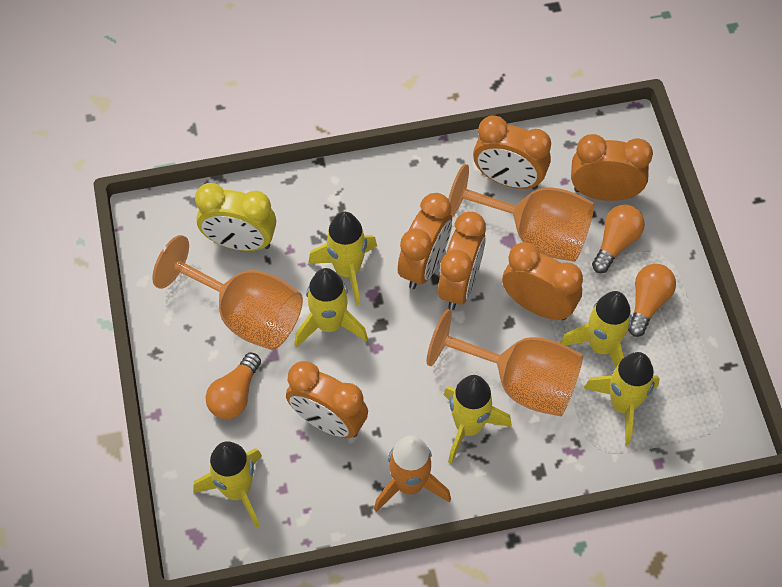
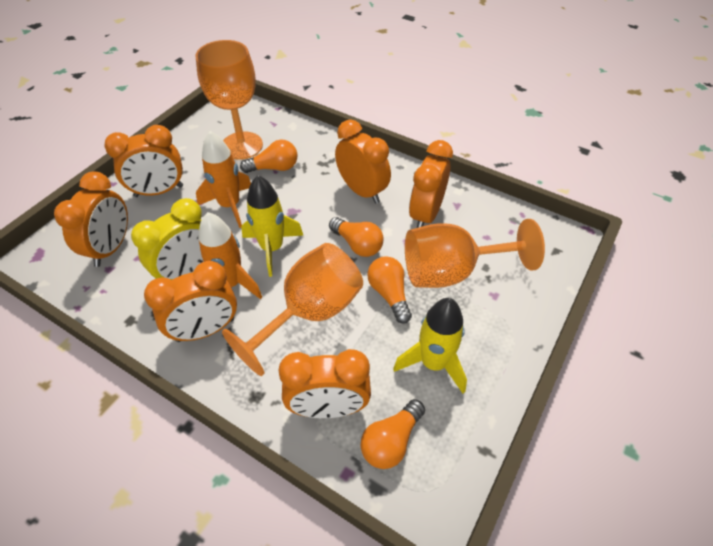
orange light bulb: 3 -> 4
orange rocket: 1 -> 2
yellow rocket: 6 -> 2

